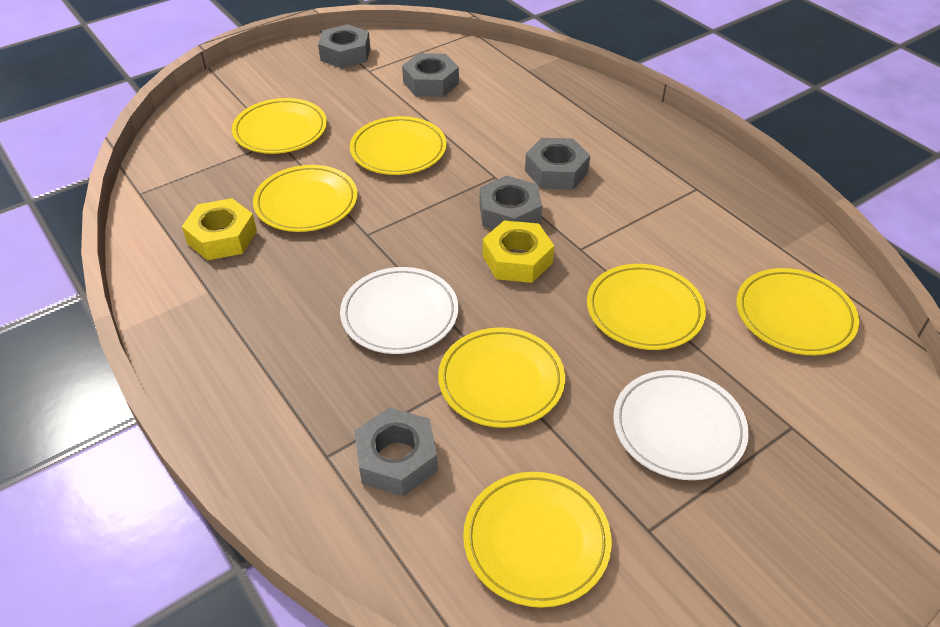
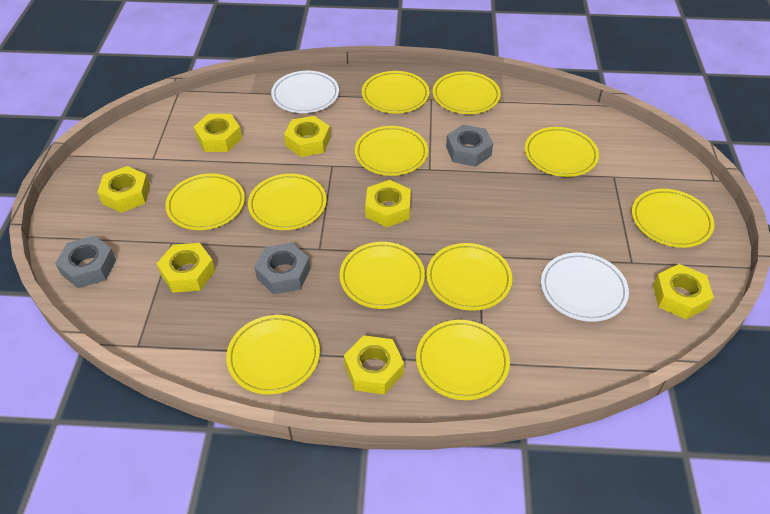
grey nut: 5 -> 3
yellow nut: 2 -> 7
yellow plate: 7 -> 11

